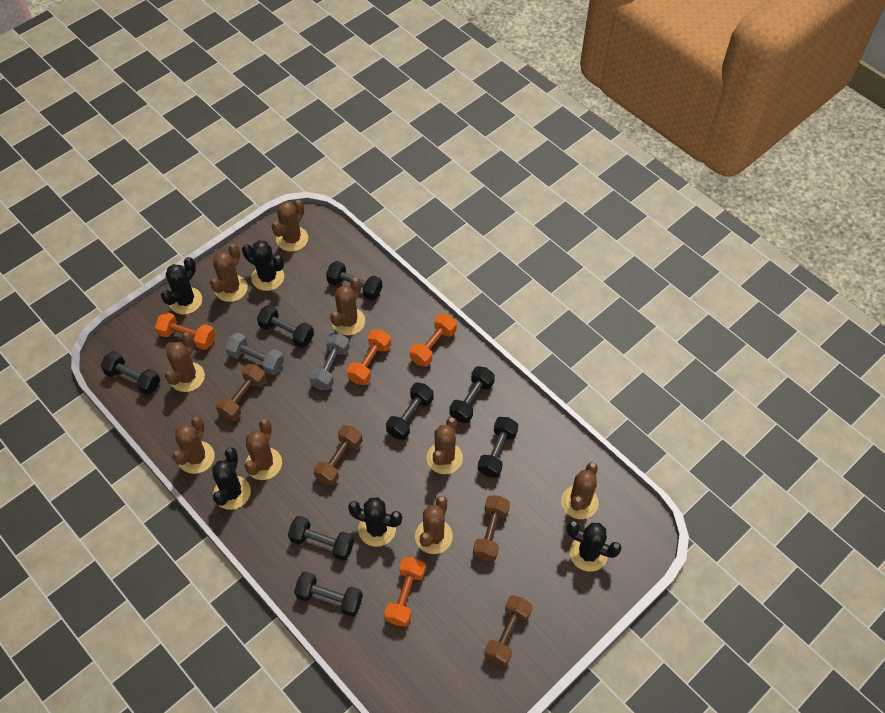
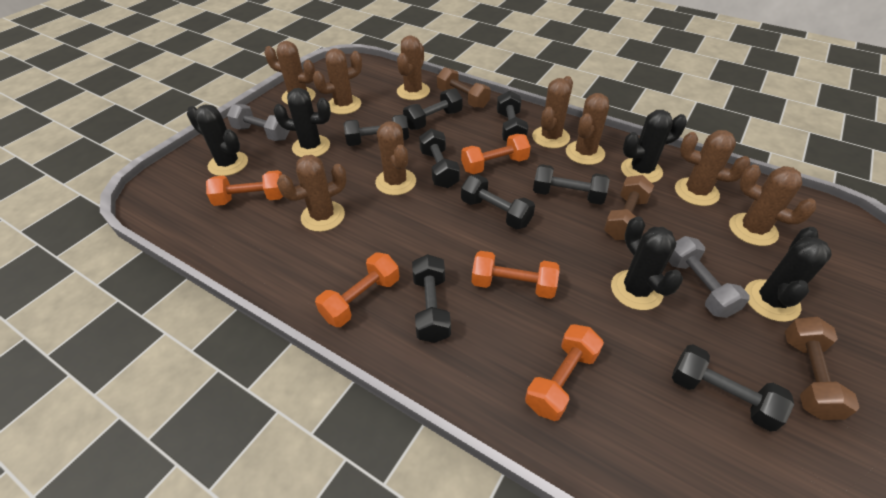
brown dumbbell: 4 -> 3
orange dumbbell: 4 -> 5

